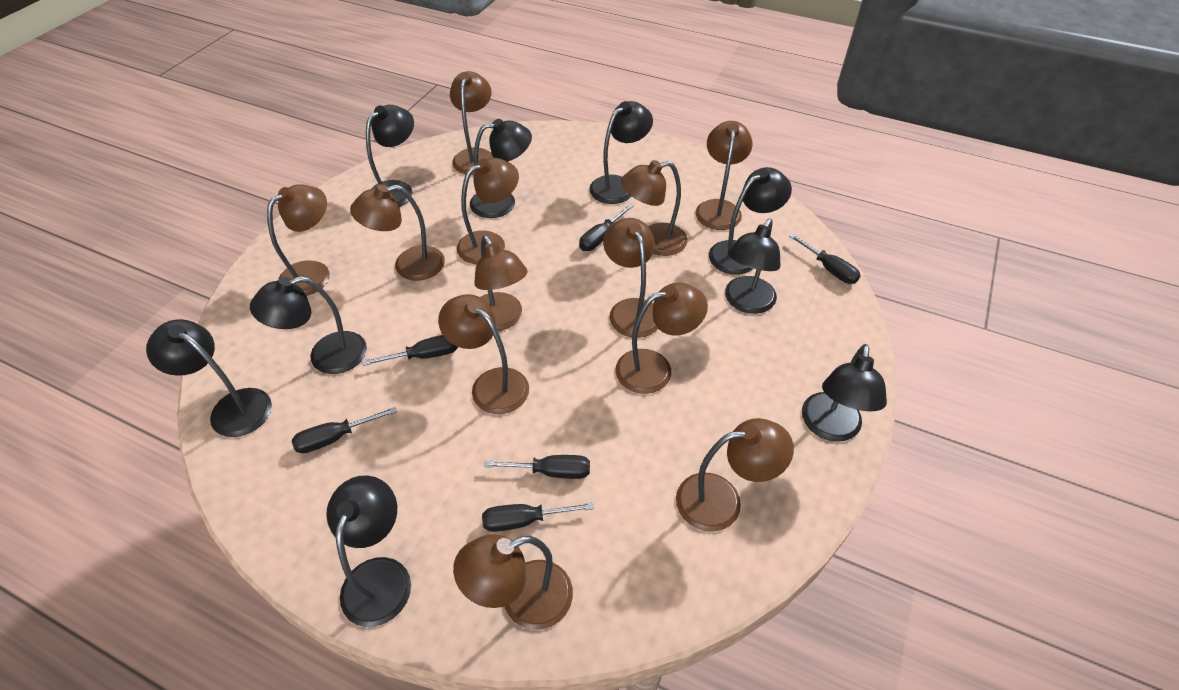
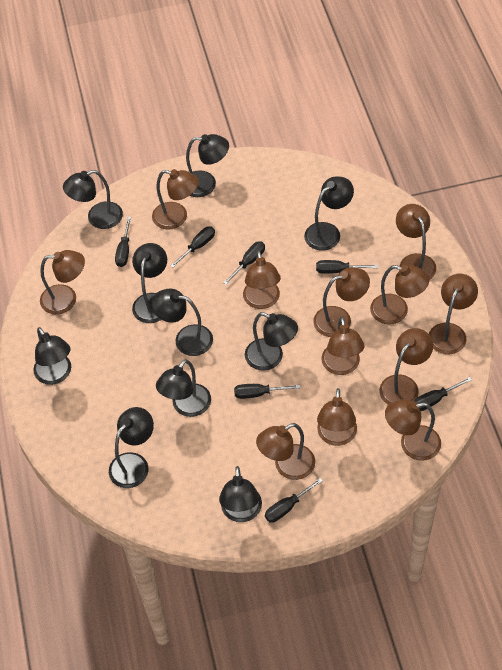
black lamp: 9 -> 10
black screwdriver: 6 -> 7

